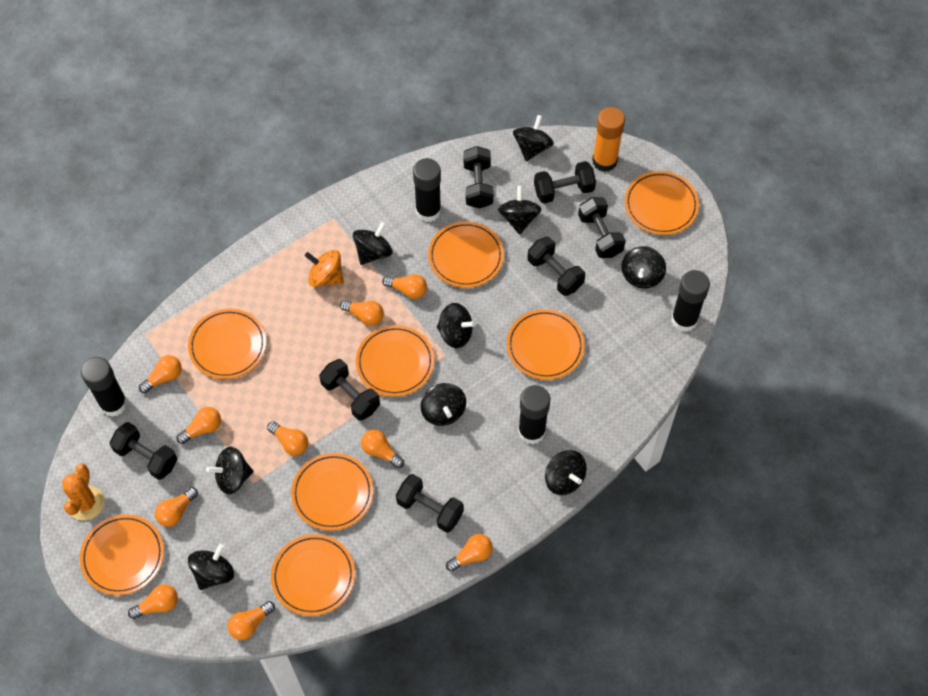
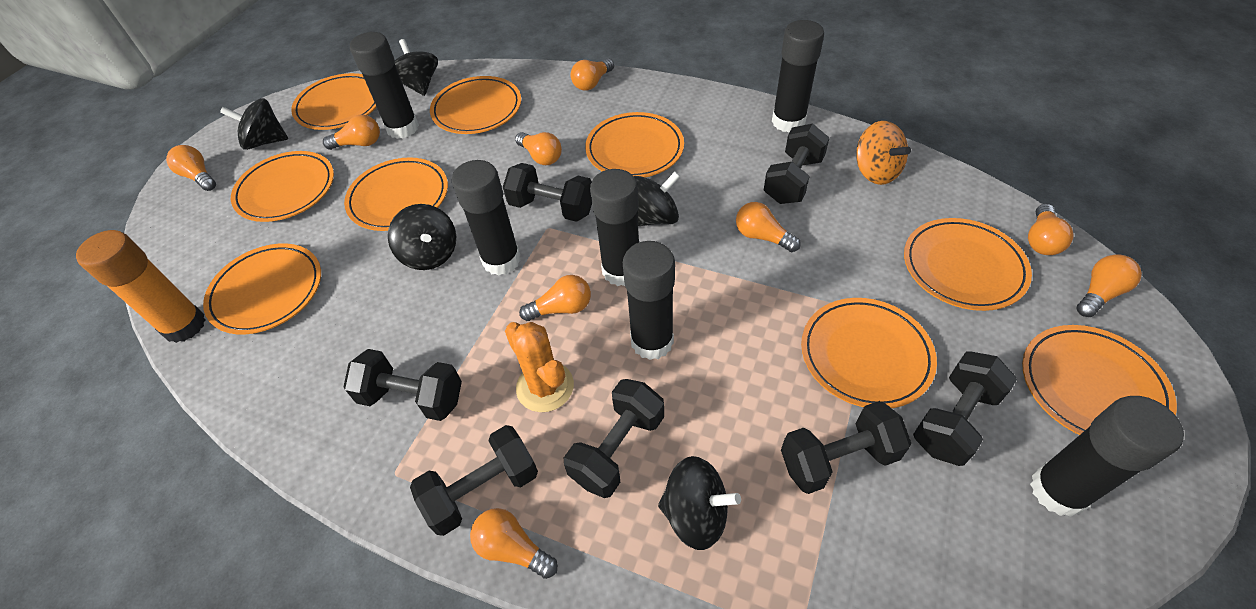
black glue stick: 4 -> 6
black spinning top: 9 -> 5
orange light bulb: 10 -> 9
orange plate: 8 -> 9

